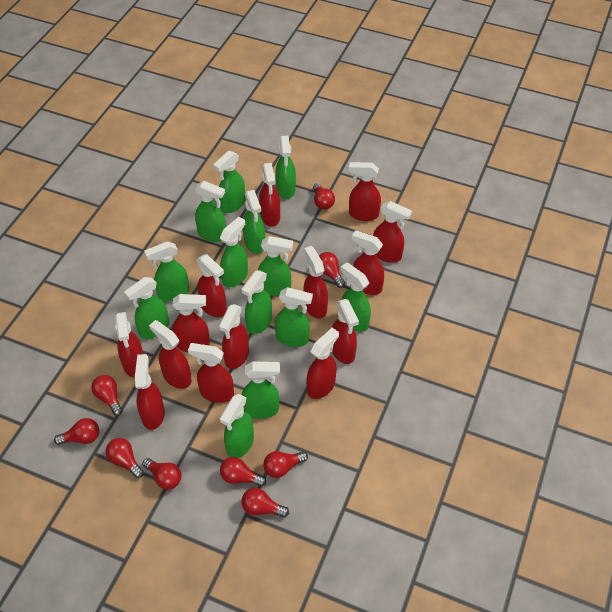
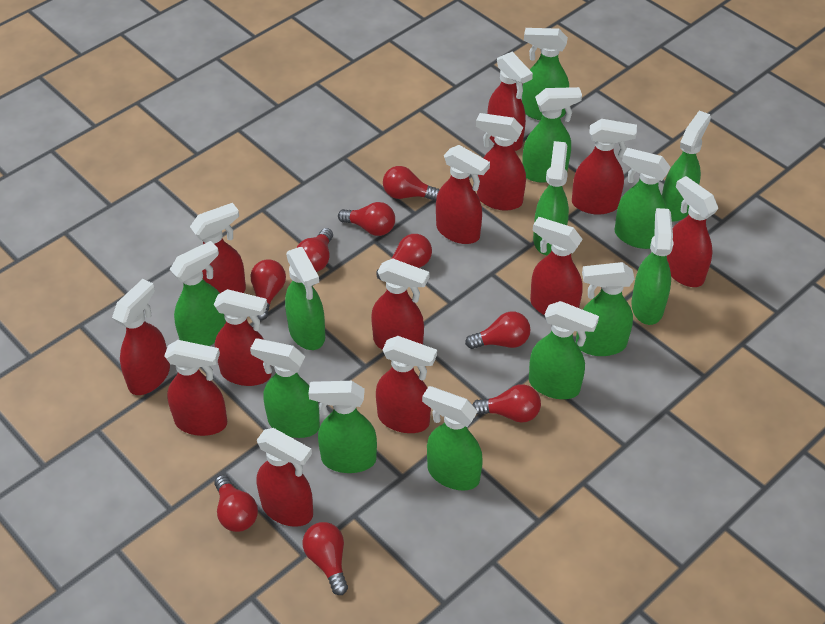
red spray bottle: 14 -> 13

